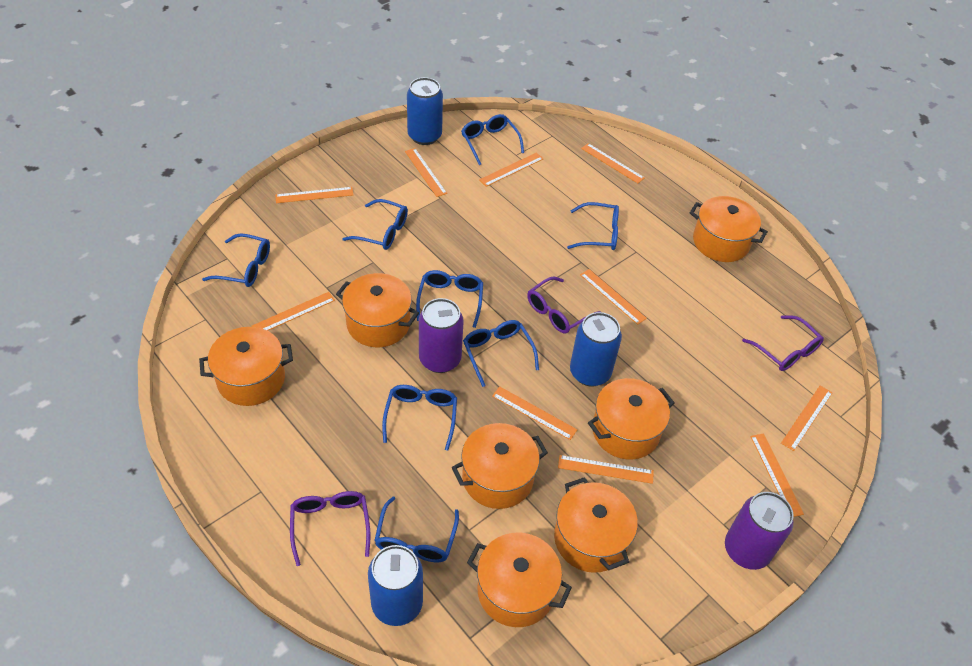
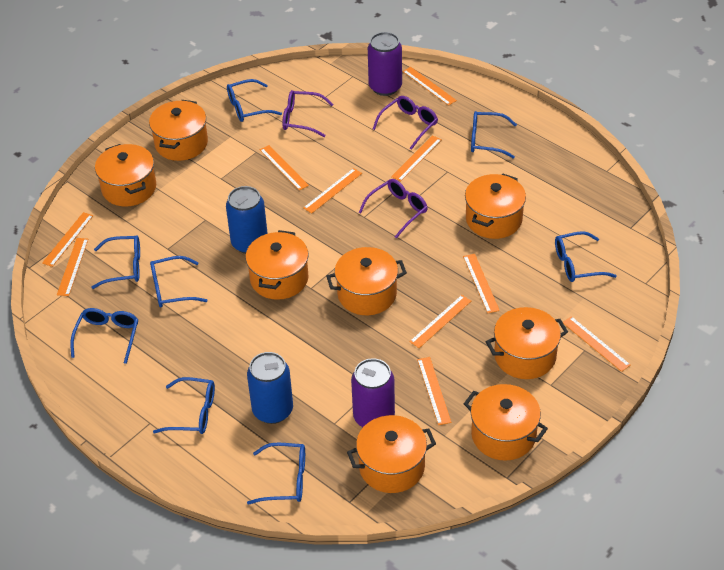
blue can: 3 -> 2
orange pot: 7 -> 8

